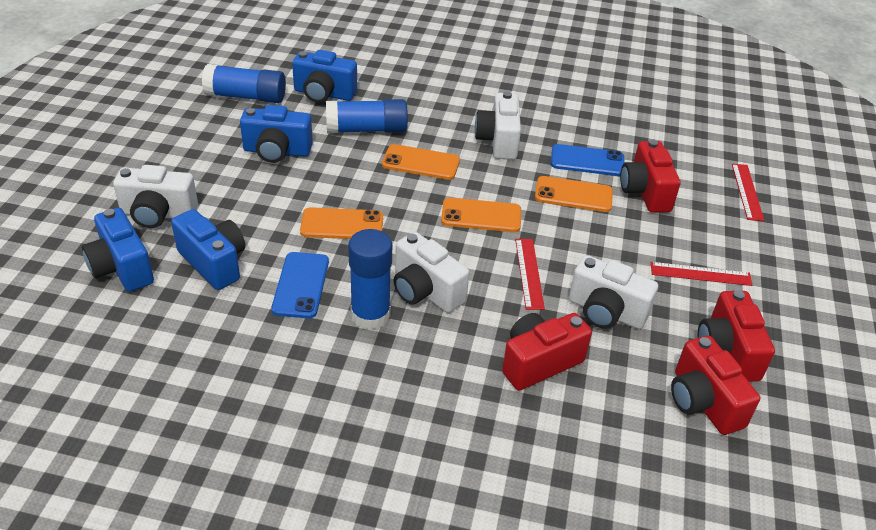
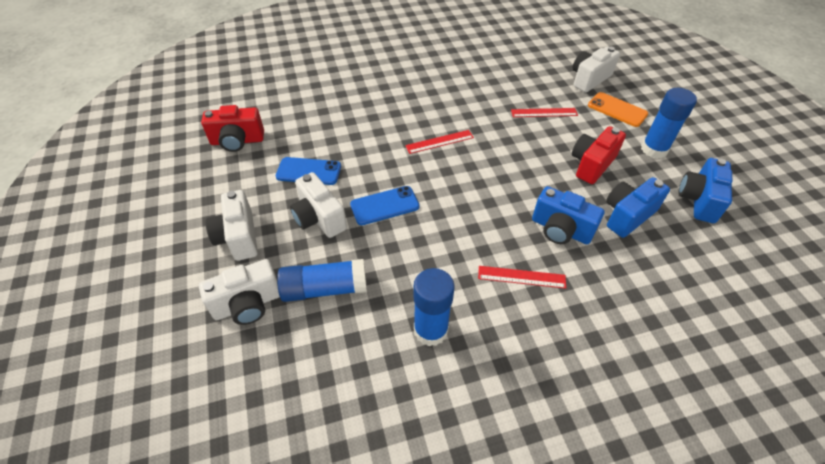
blue camera: 4 -> 3
orange phone: 4 -> 1
red camera: 4 -> 2

